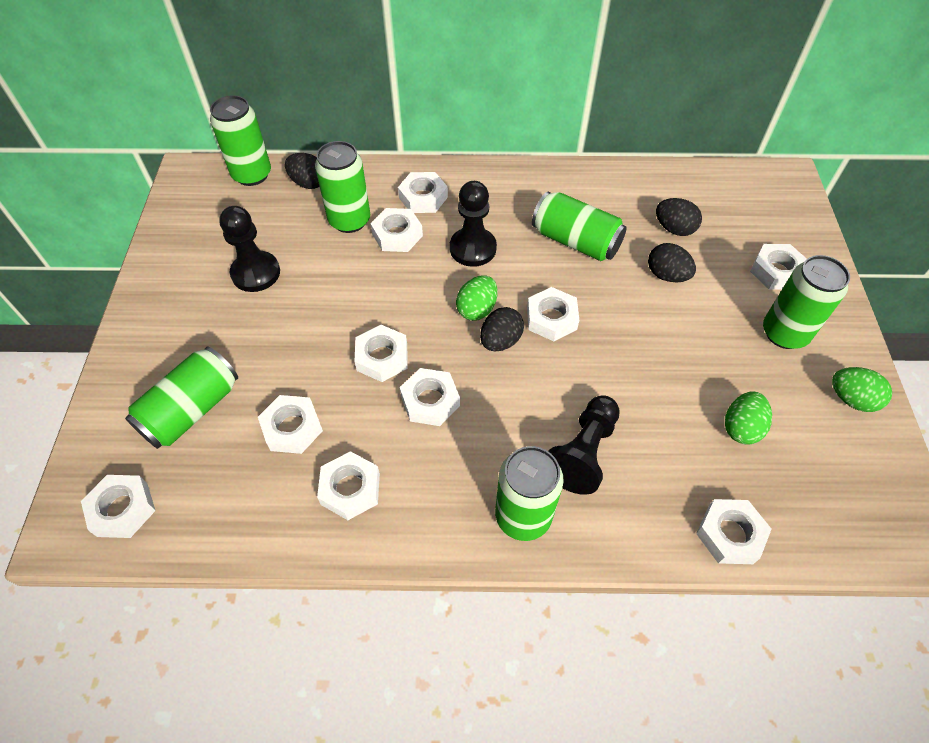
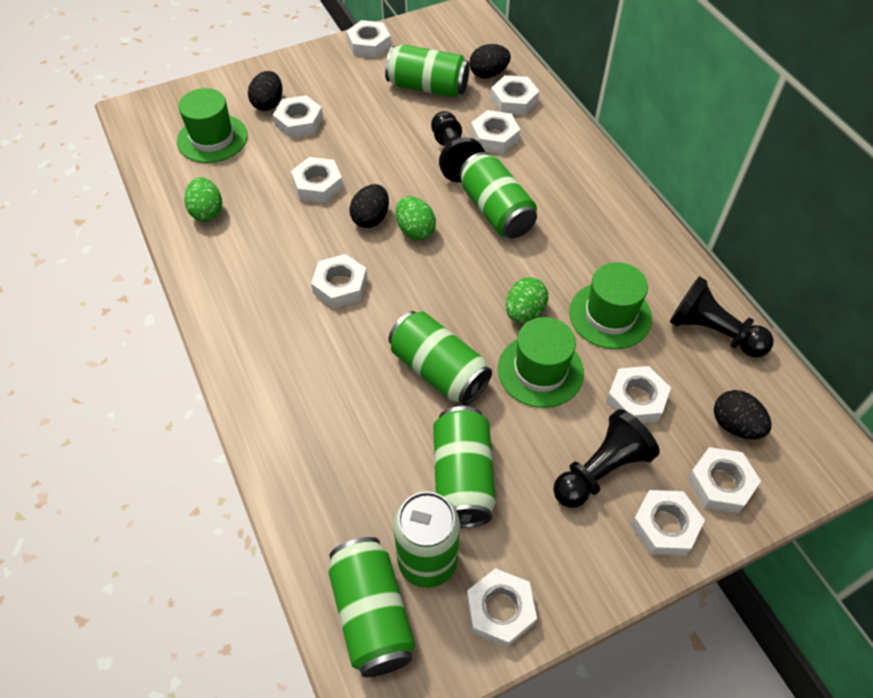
green hat: 0 -> 3

